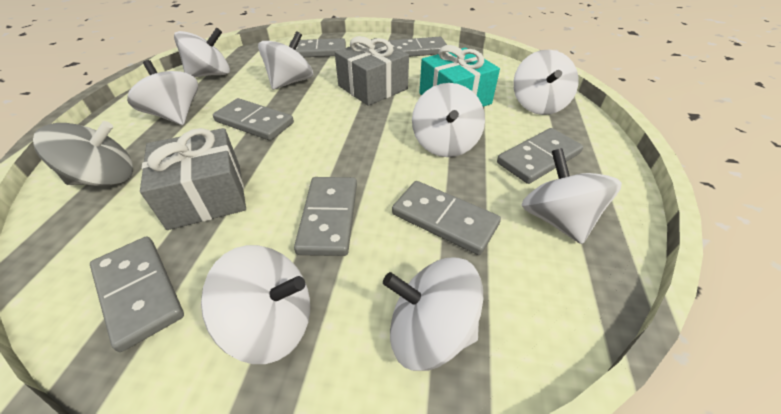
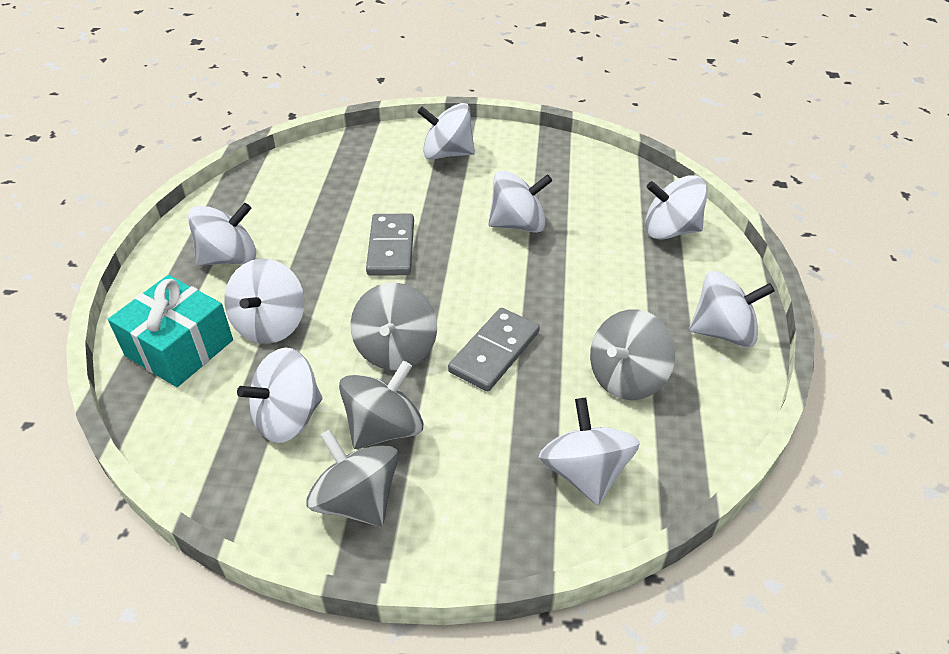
grey domino: 7 -> 2
grey gift: 2 -> 0
grey spinning top: 1 -> 4

